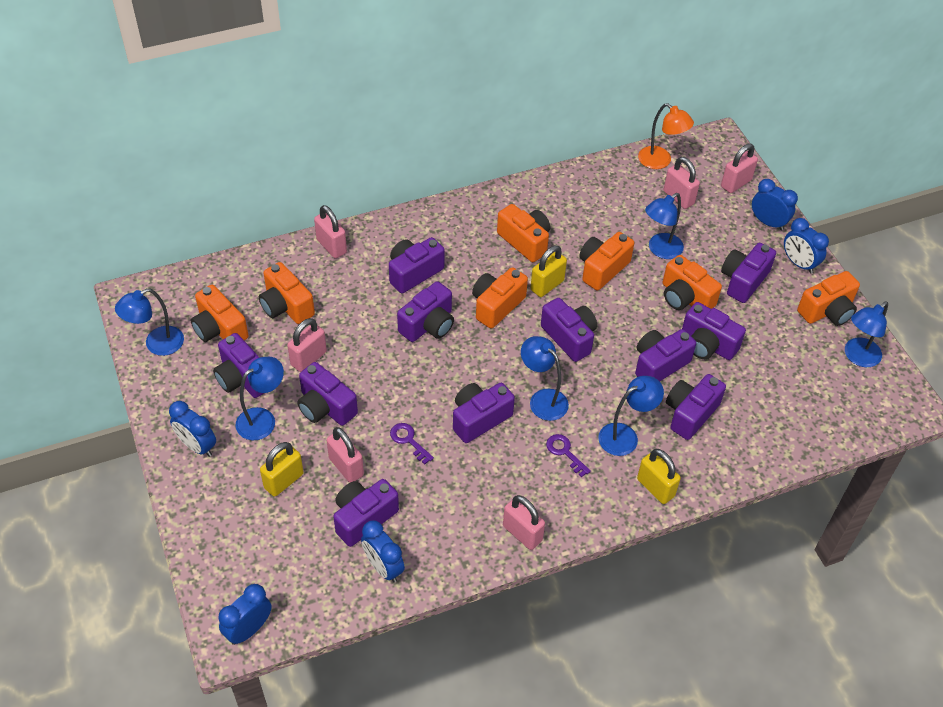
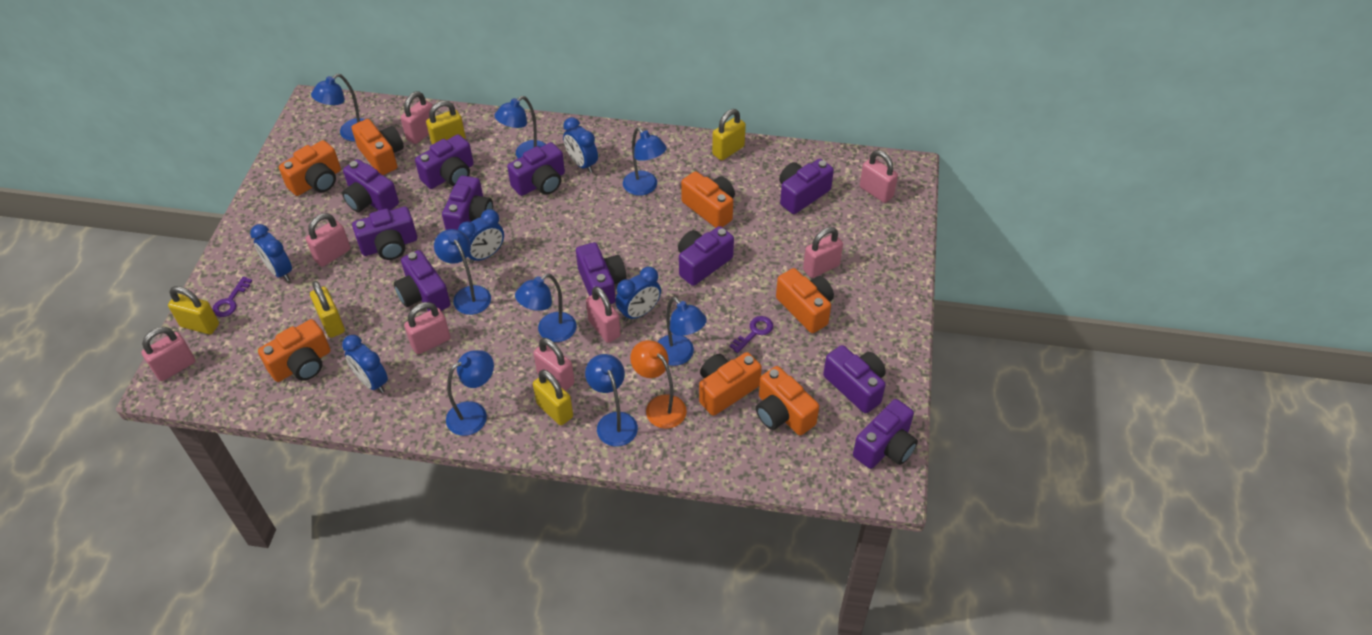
blue lamp: 6 -> 8
pink padlock: 6 -> 8
yellow padlock: 3 -> 5

